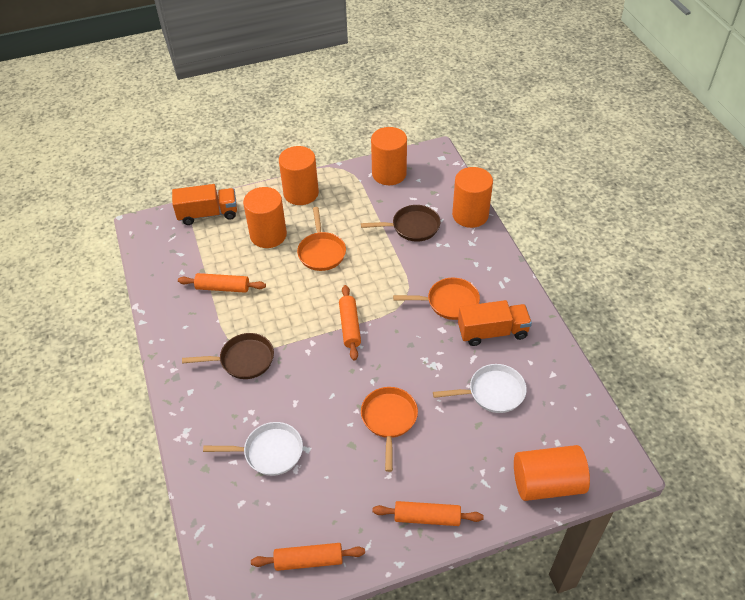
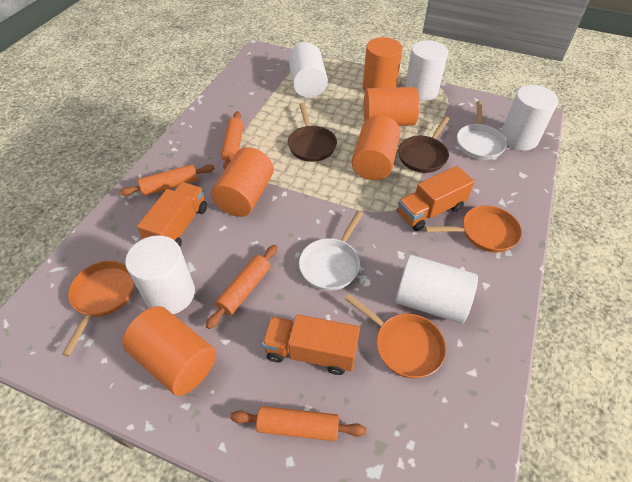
orange truck: 2 -> 3
white cylinder: 0 -> 5

